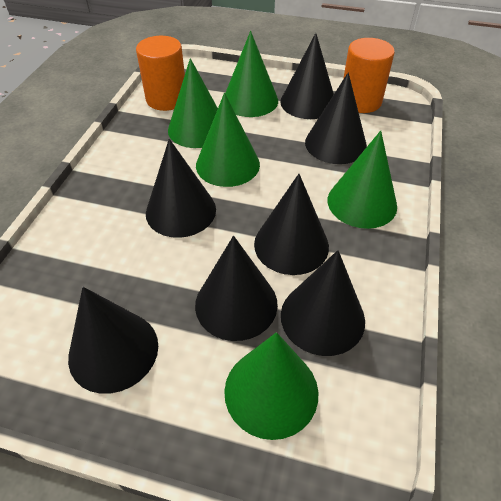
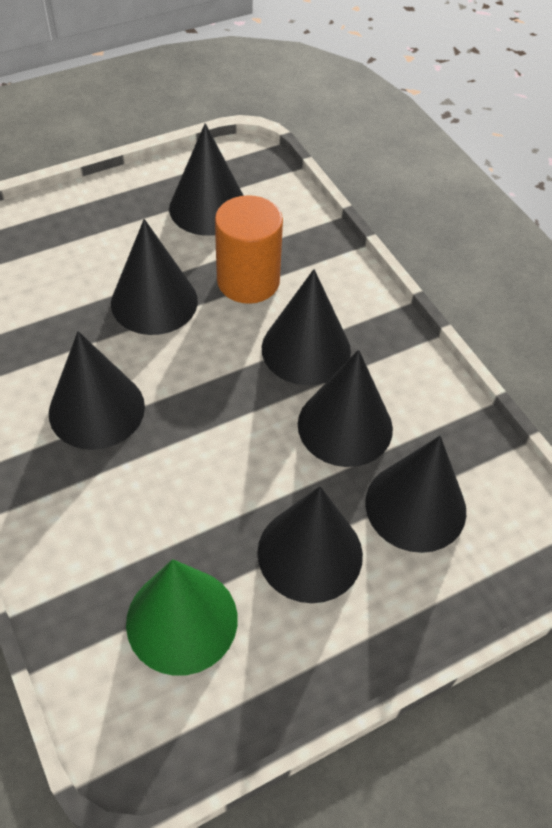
green cone: 5 -> 1
orange cylinder: 2 -> 1

